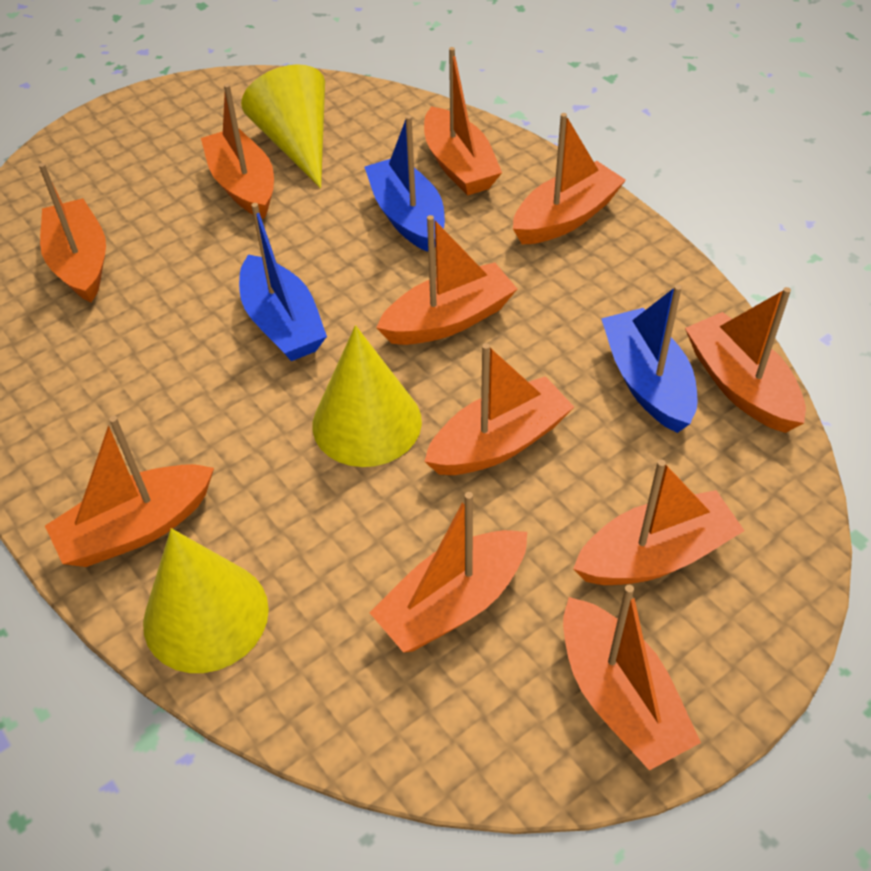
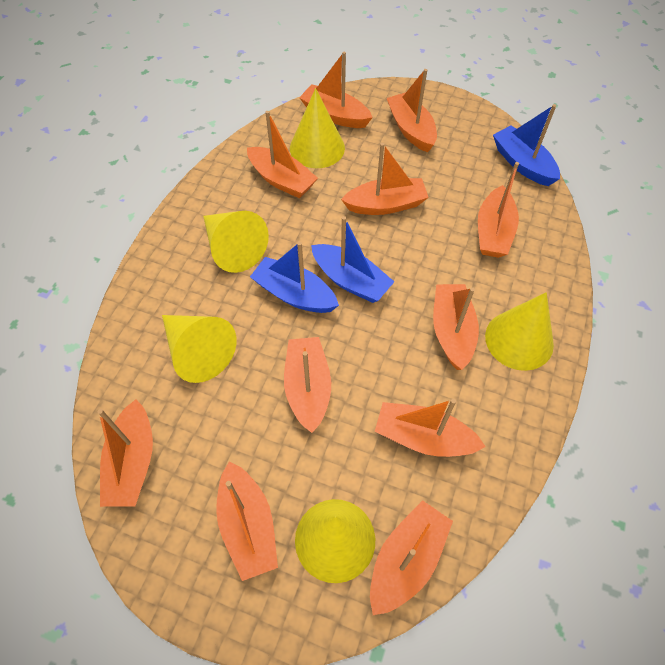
yellow cone: 3 -> 5

